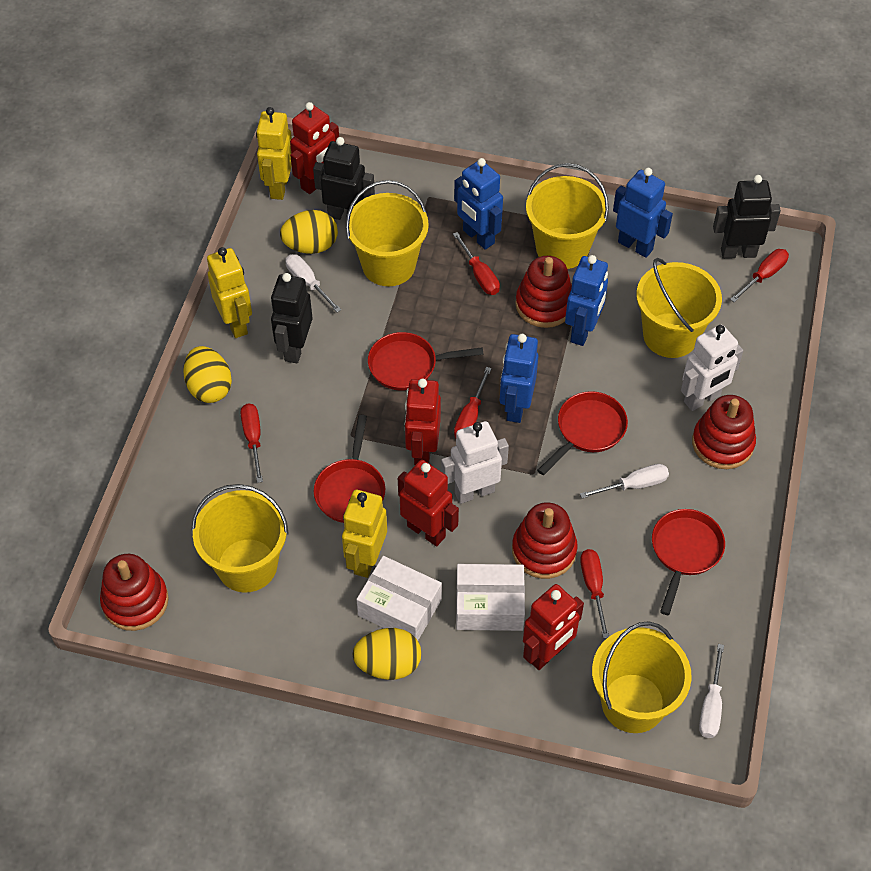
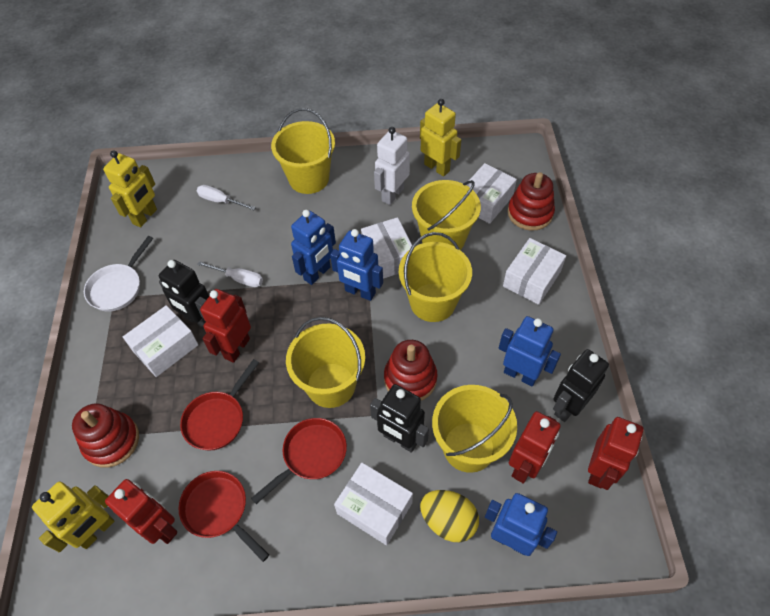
red pan: 4 -> 3
red screwdriver: 5 -> 0
red stacking toy: 4 -> 3
white box: 2 -> 5
white pan: 0 -> 1
white robot: 2 -> 1
white screwdriver: 3 -> 2
yellow egg: 3 -> 1

